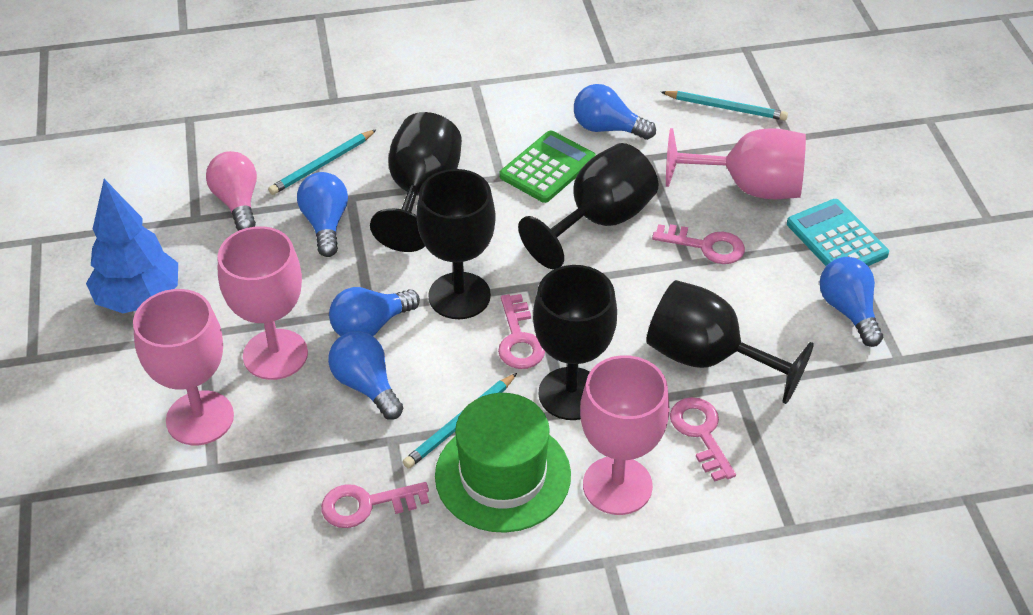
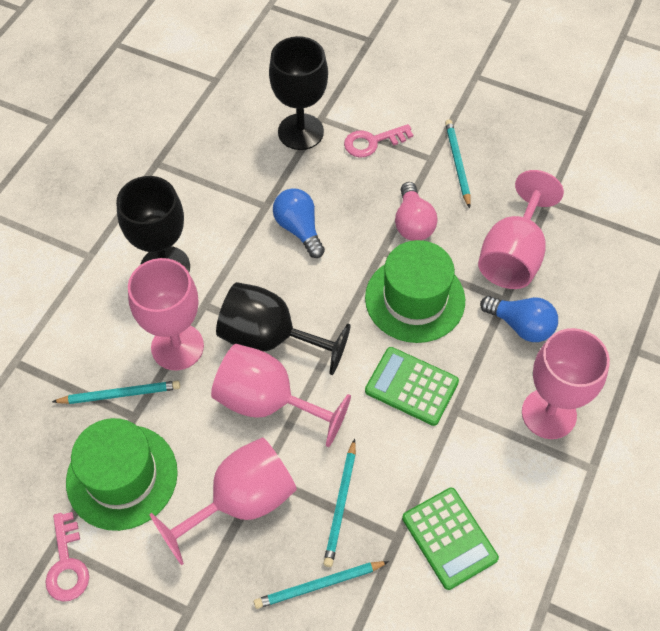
black goblet: 5 -> 3
blue light bulb: 5 -> 2
blue tree: 1 -> 0
green calculator: 1 -> 2
green hat: 1 -> 2
pink goblet: 4 -> 5
pink key: 4 -> 2
turquoise calculator: 1 -> 0
turquoise pencil: 3 -> 4

